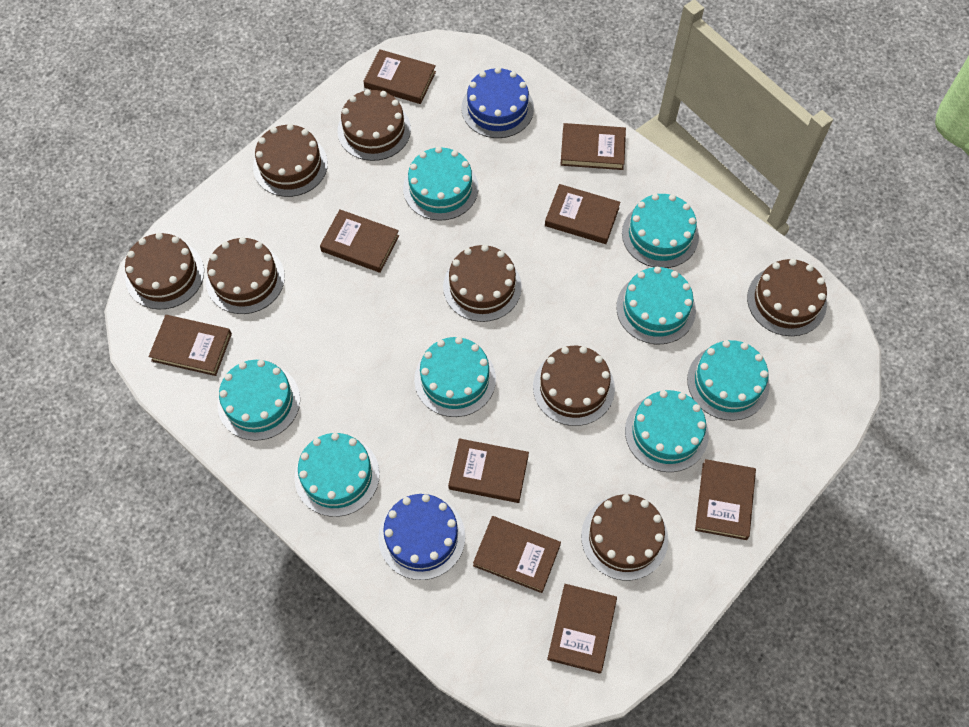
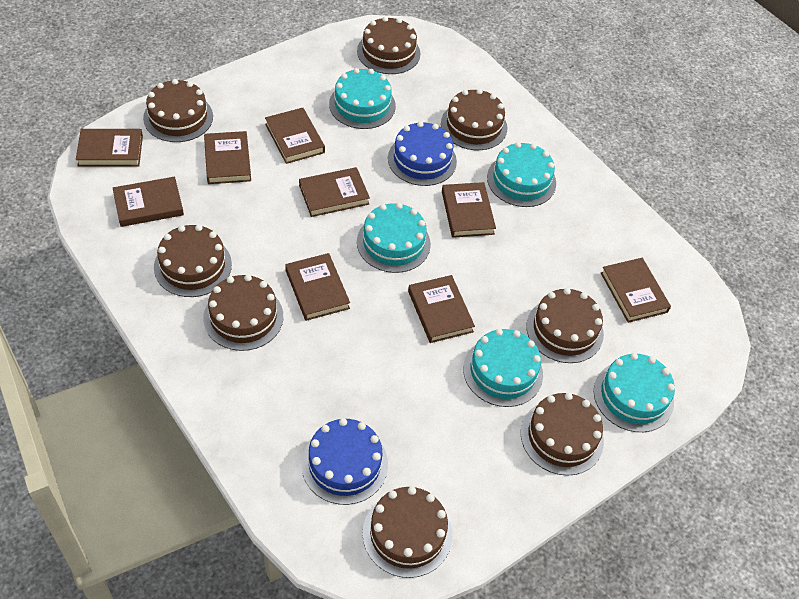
turquoise cake: 8 -> 5

